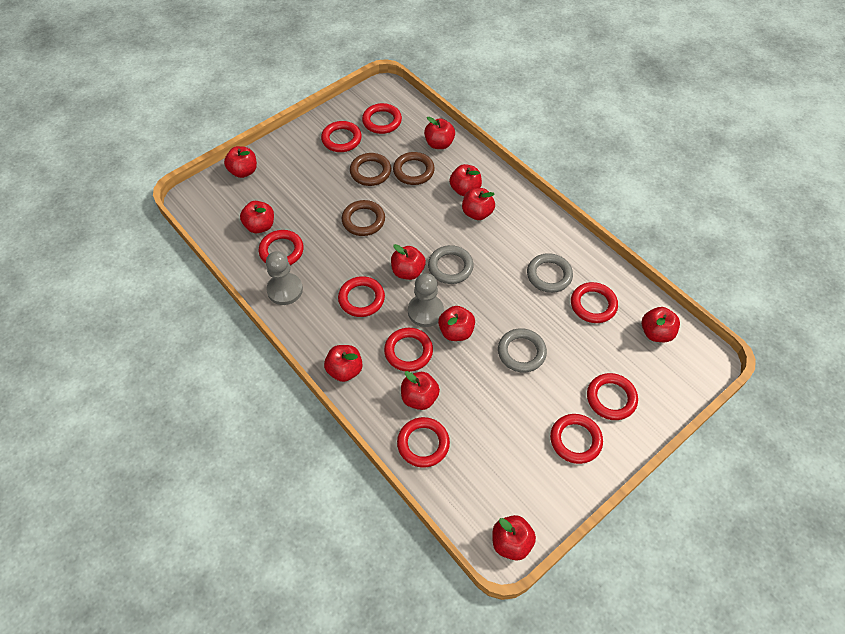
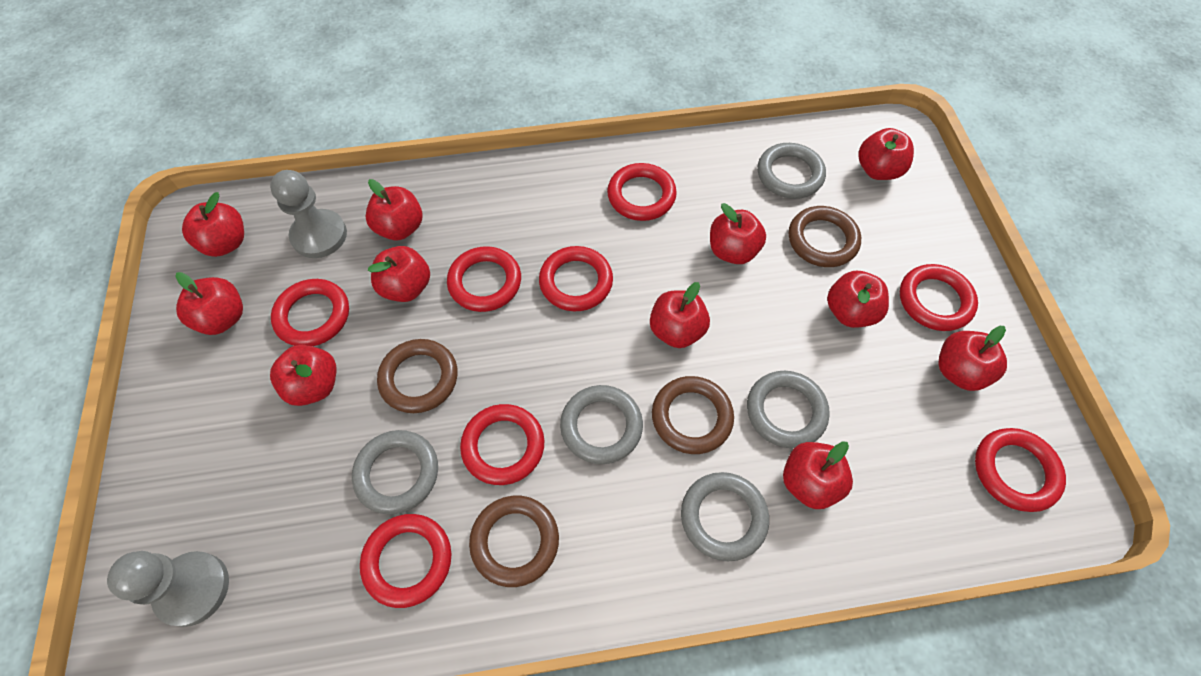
brown ring: 3 -> 4
grey ring: 3 -> 5
red ring: 9 -> 8

